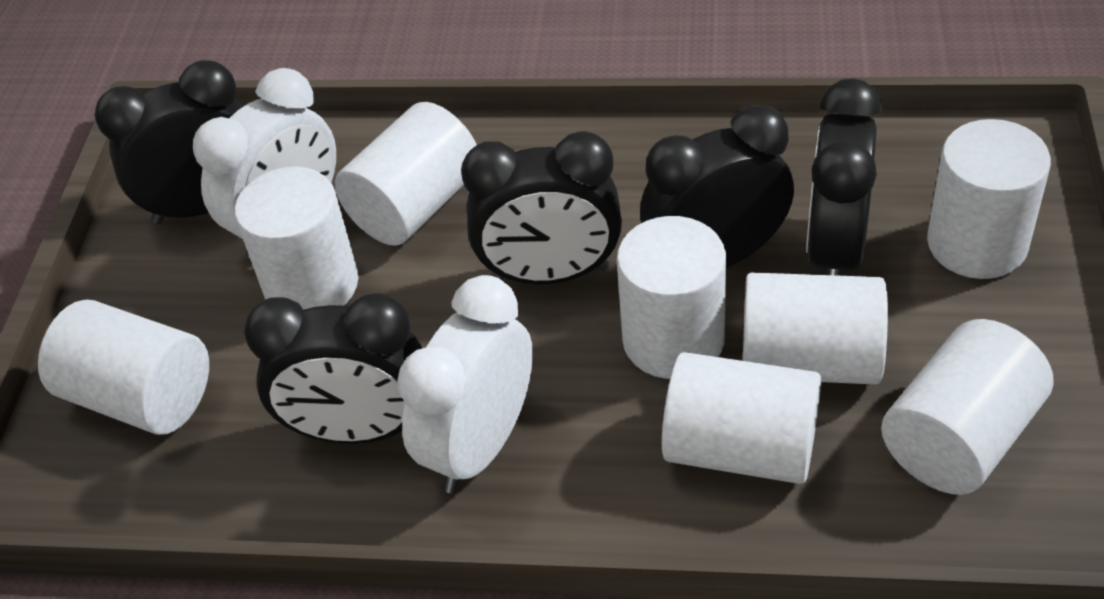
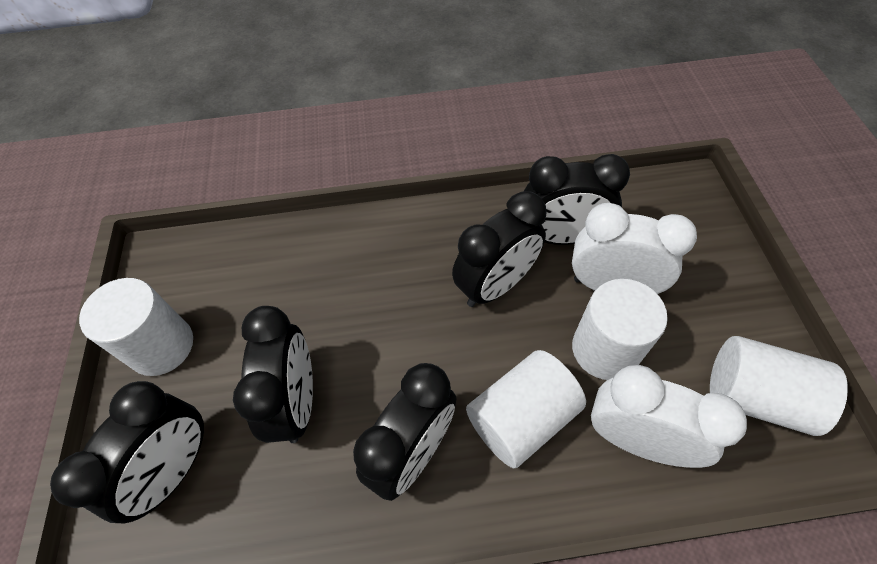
white cylinder: 8 -> 4

